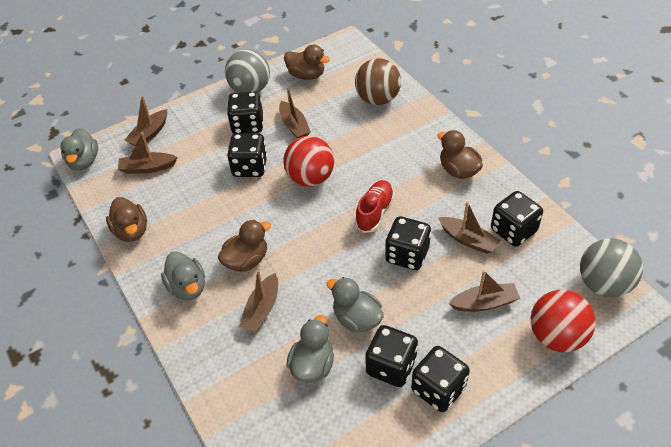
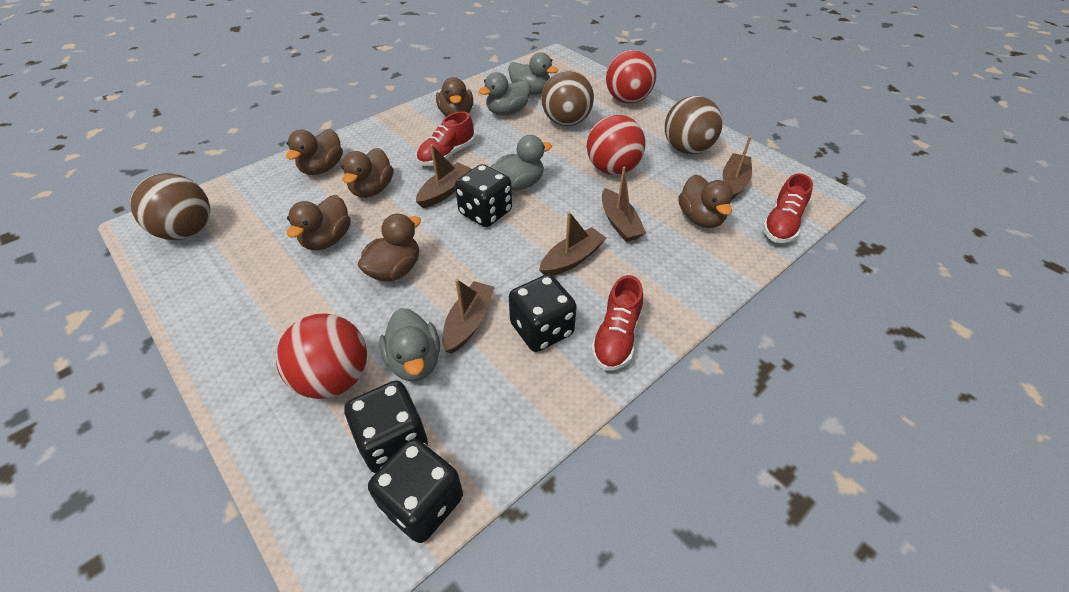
black dice: 6 -> 4
brown ball: 1 -> 3
brown boat: 6 -> 5
brown duck: 4 -> 6
grey ball: 2 -> 0
red ball: 2 -> 3
red shoe: 1 -> 3

